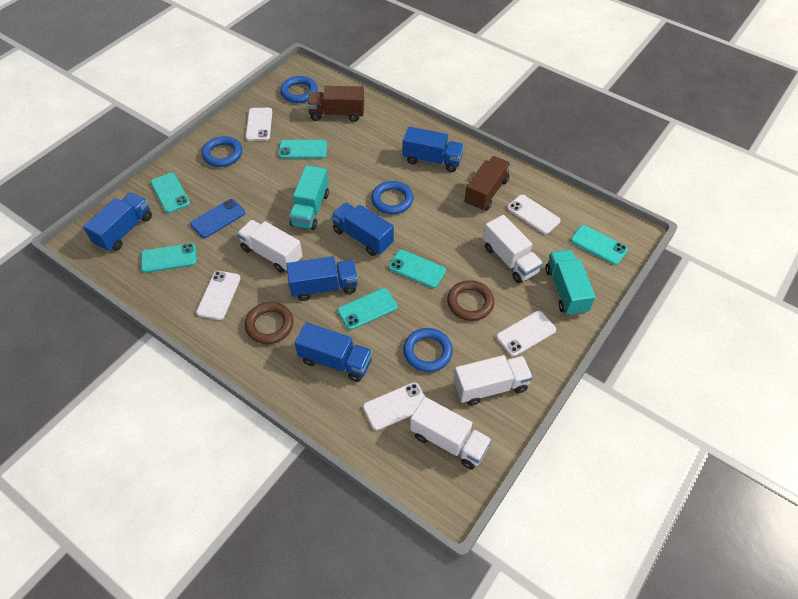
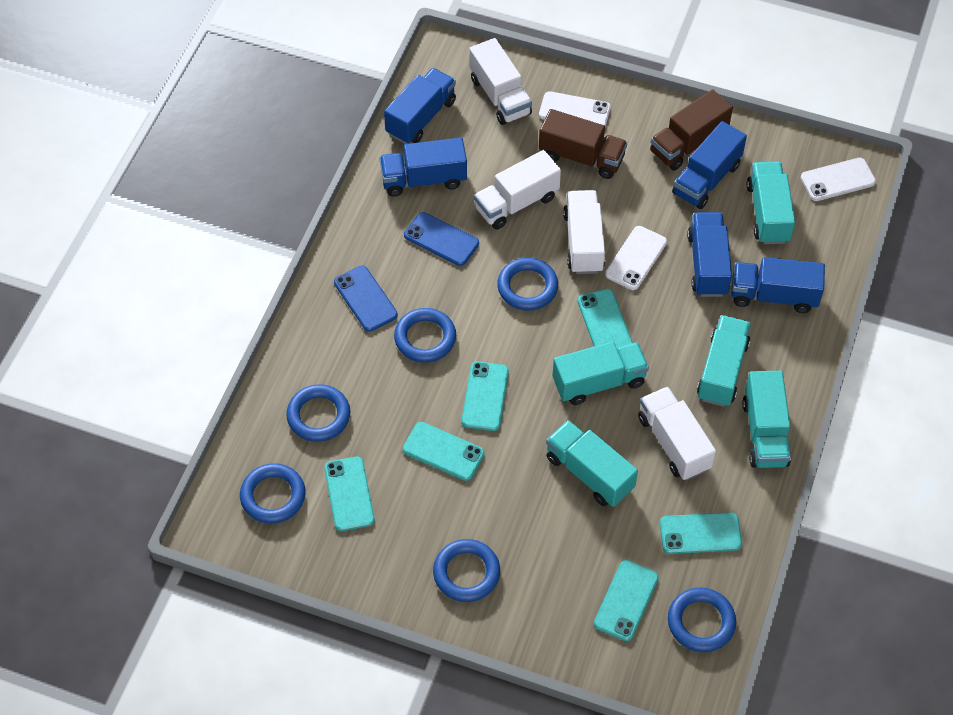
blue phone: 1 -> 2
blue ring: 4 -> 6
brown ring: 2 -> 0
turquoise truck: 2 -> 5
white phone: 5 -> 3

